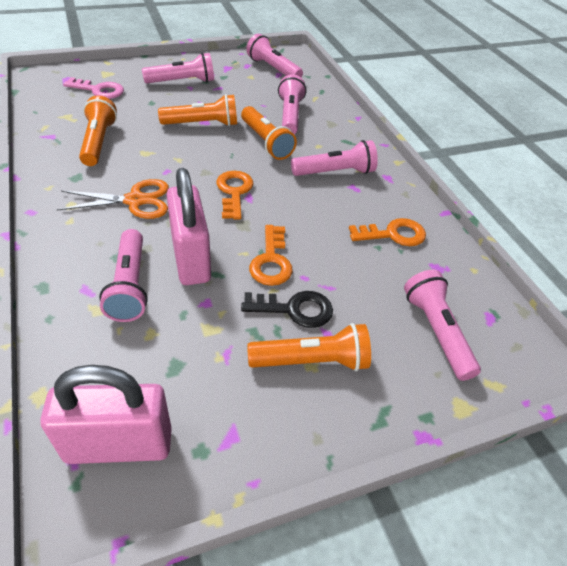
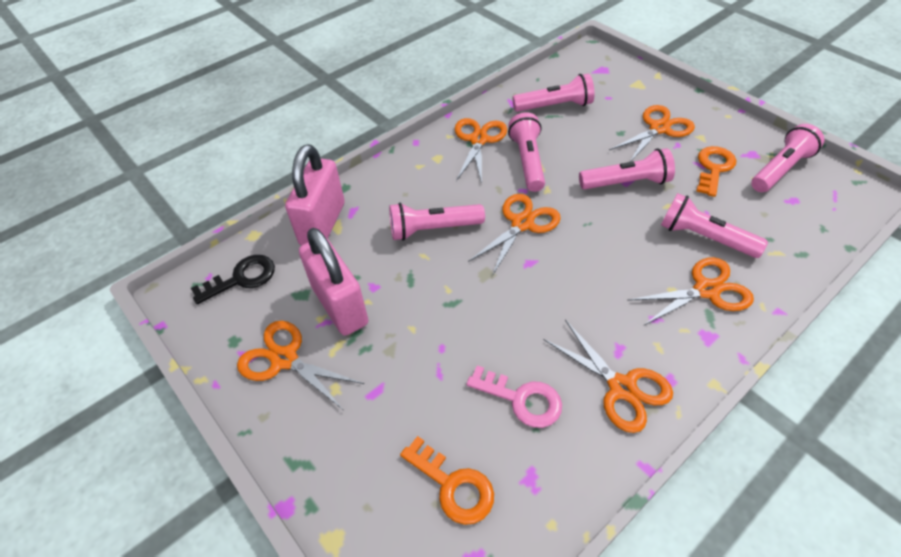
orange flashlight: 4 -> 0
orange key: 3 -> 2
orange scissors: 1 -> 6

